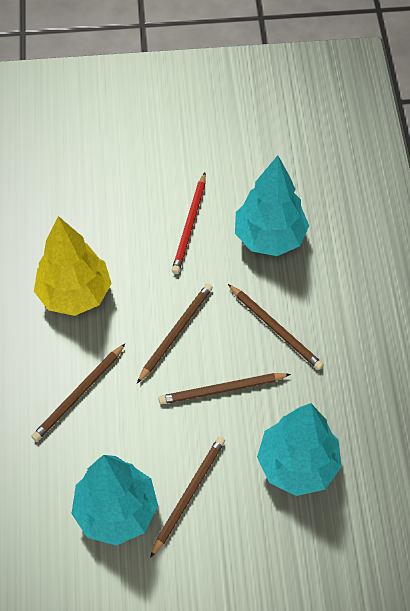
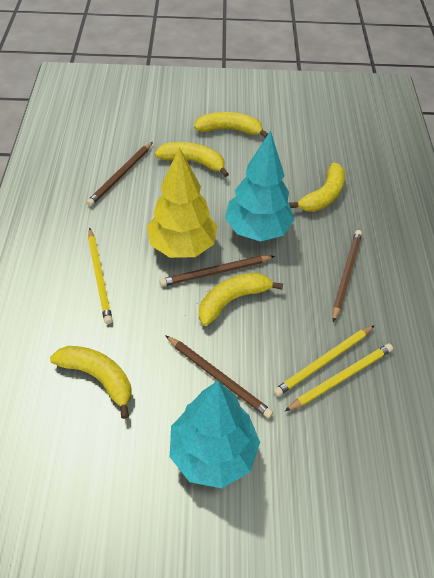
brown pencil: 5 -> 4
red pencil: 1 -> 0
turquoise tree: 3 -> 2
yellow banana: 0 -> 5
yellow pencil: 0 -> 3

